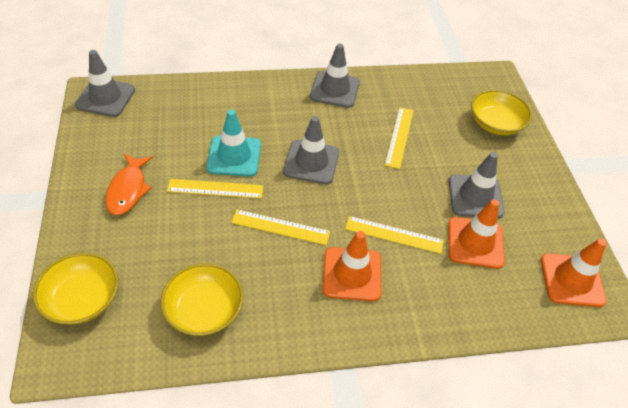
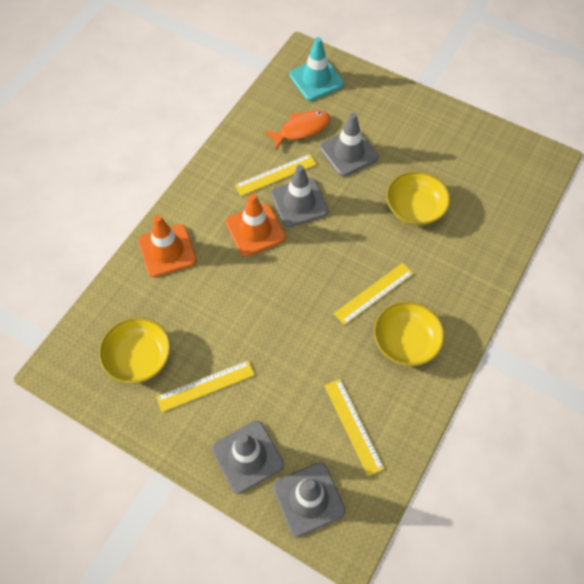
orange traffic cone: 3 -> 2

